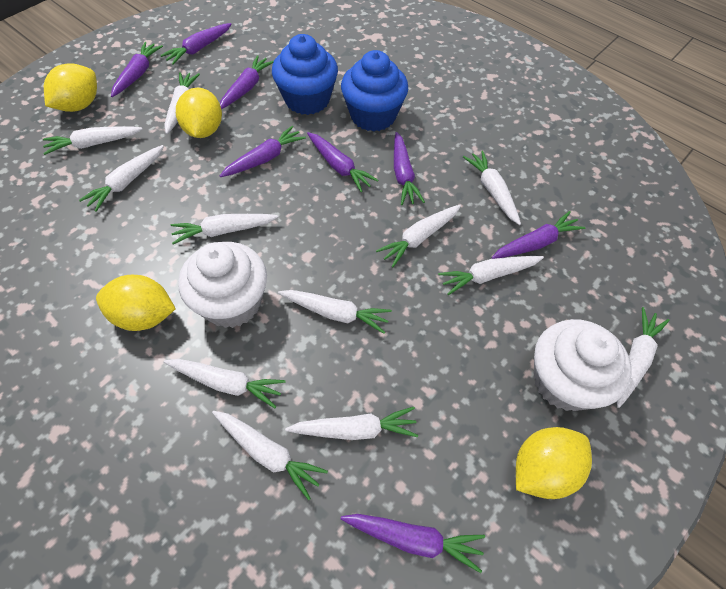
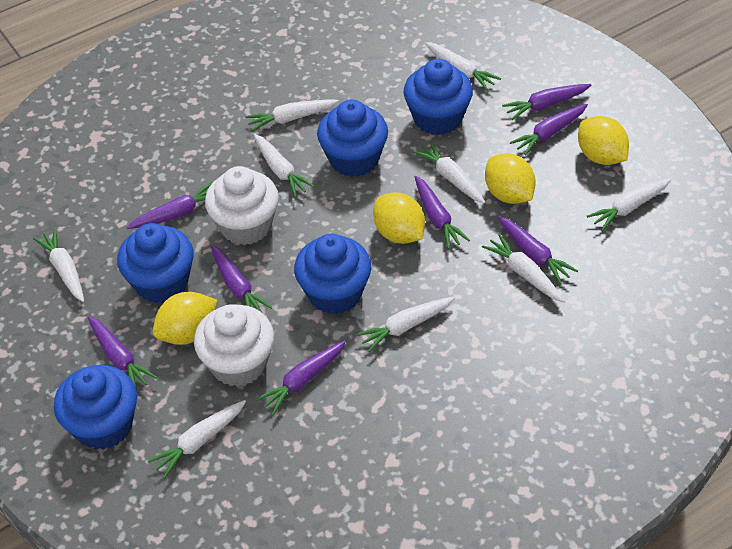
blue cupcake: 2 -> 5
white carrot: 12 -> 9

